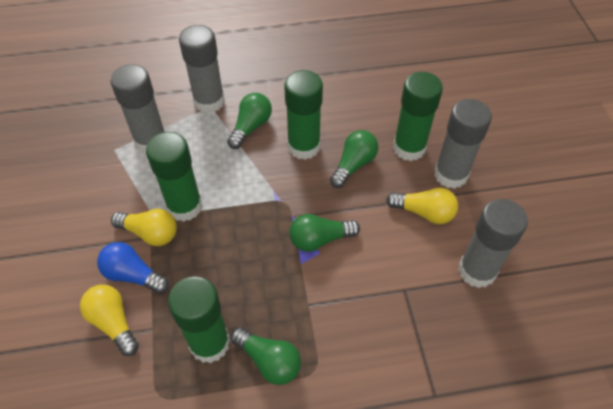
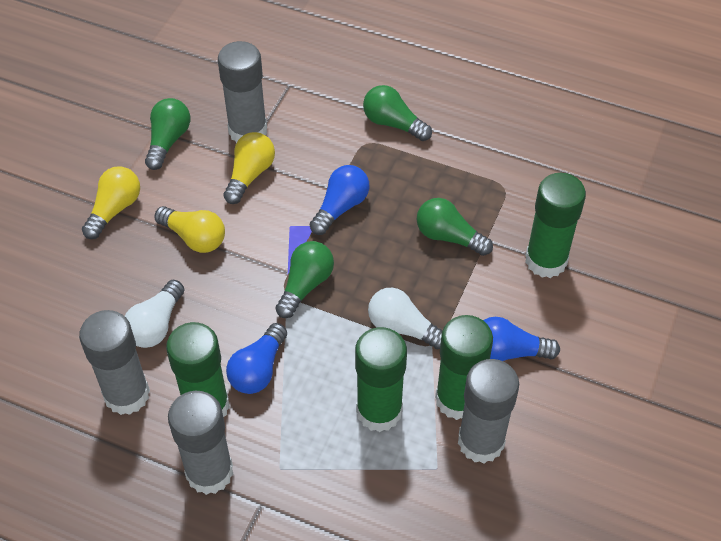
blue light bulb: 1 -> 3
white light bulb: 0 -> 2

